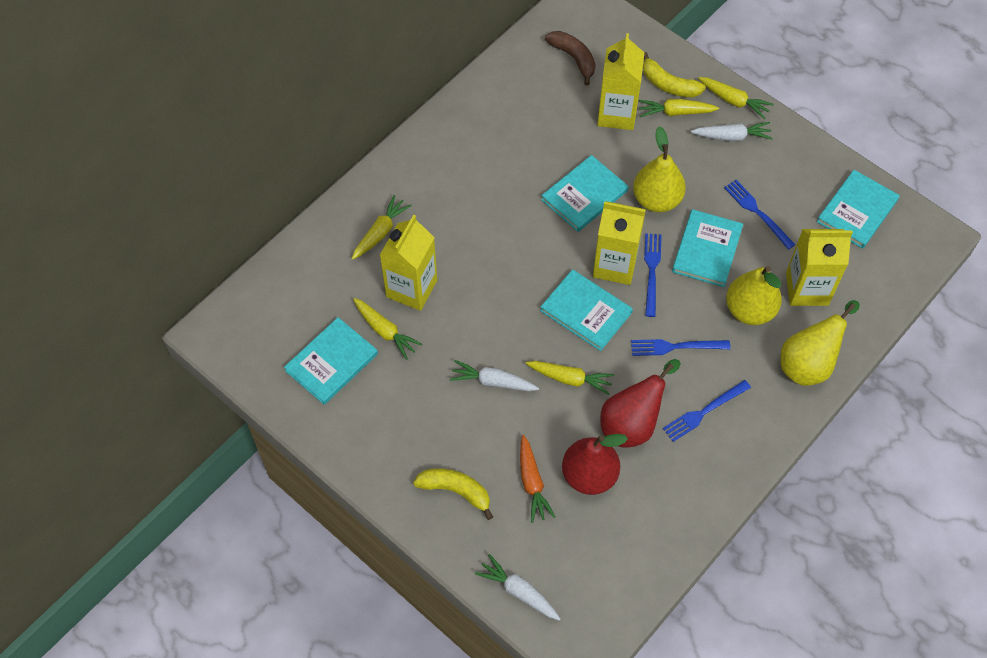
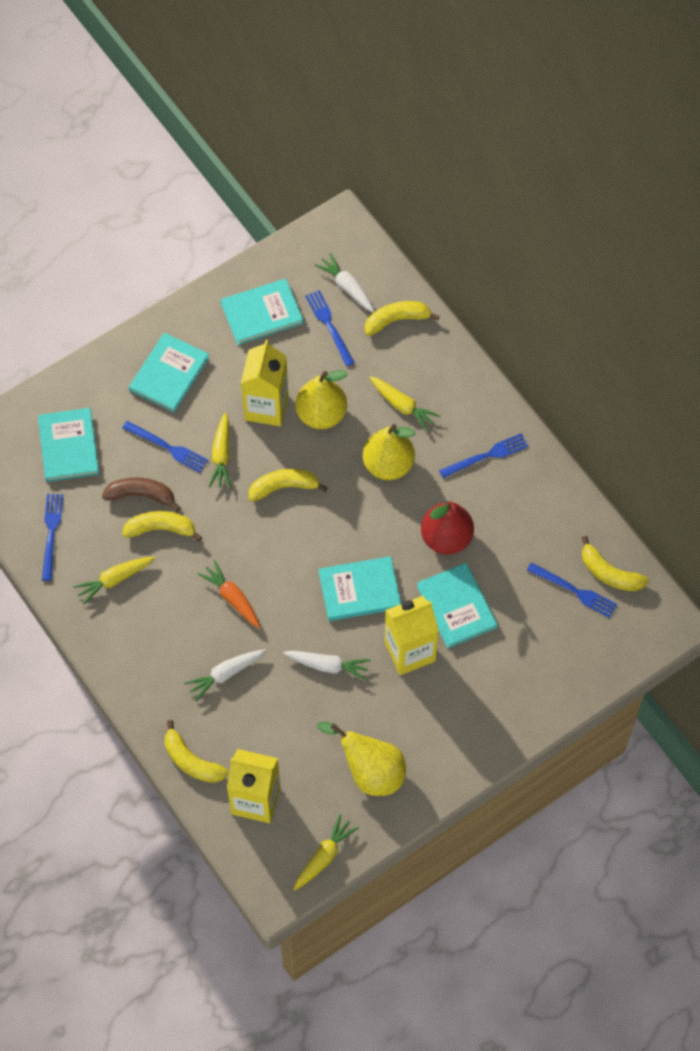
blue fork: 4 -> 5
red pear: 2 -> 1
yellow banana: 2 -> 5
yellow carrot: 5 -> 4
yellow carton: 4 -> 3

